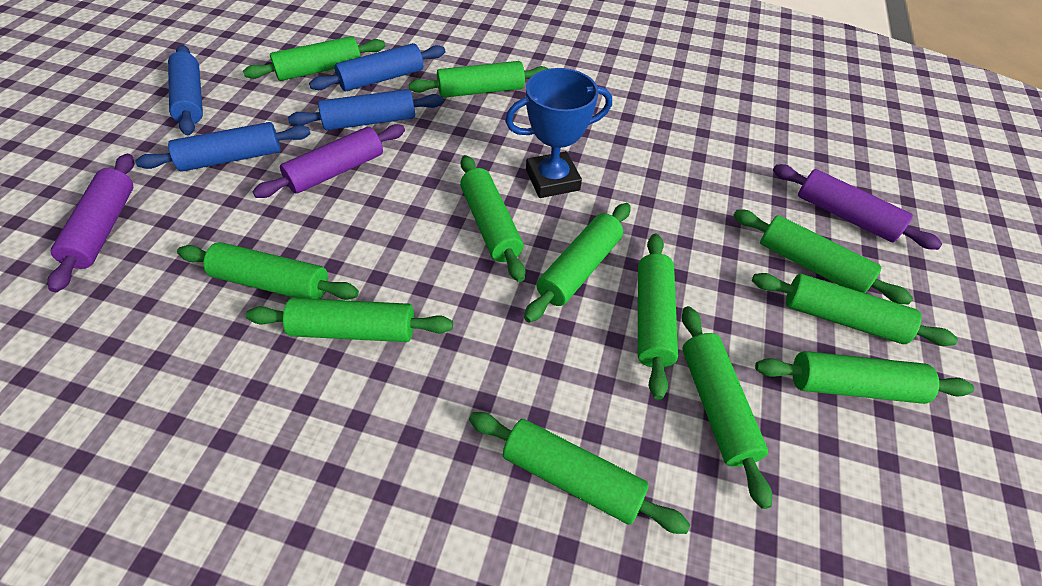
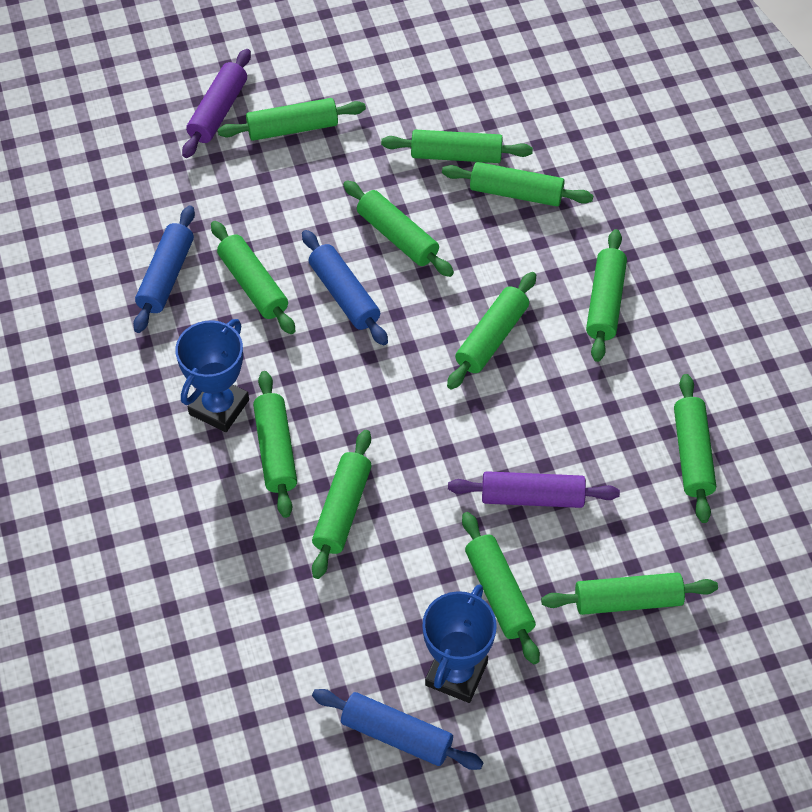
blue rolling pin: 4 -> 3
blue trophy: 1 -> 2
purple rolling pin: 3 -> 2

